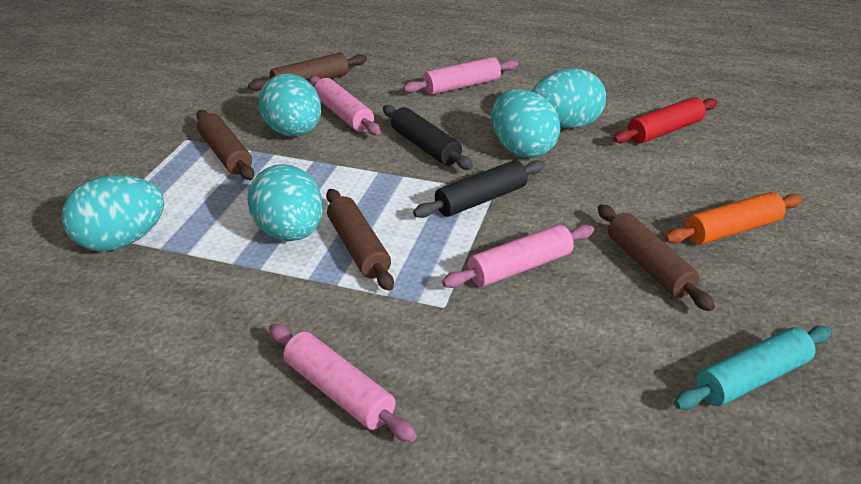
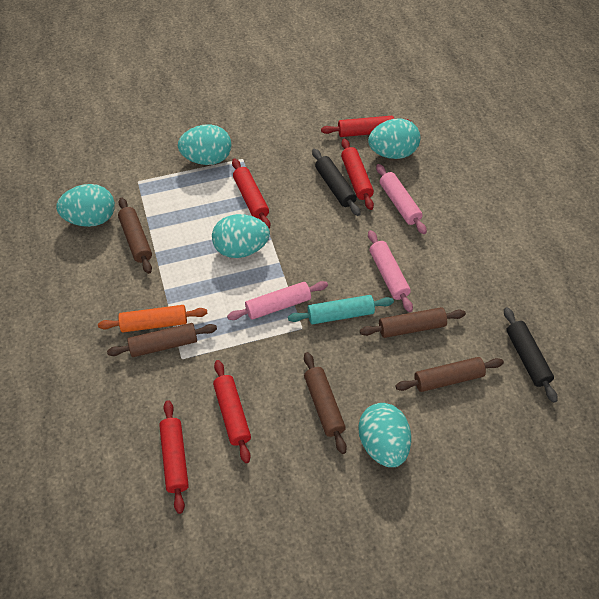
brown rolling pin: 4 -> 5
pink rolling pin: 4 -> 3
red rolling pin: 1 -> 5

